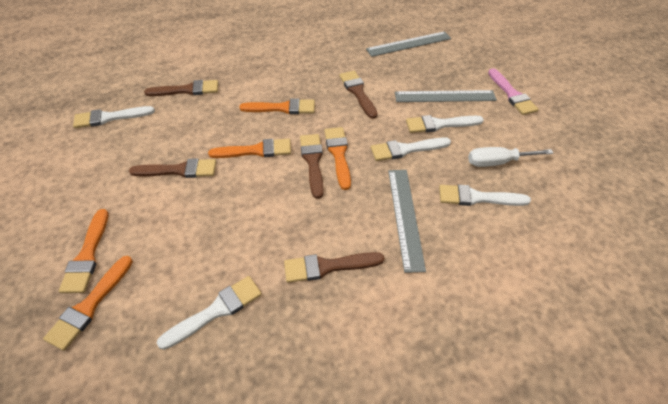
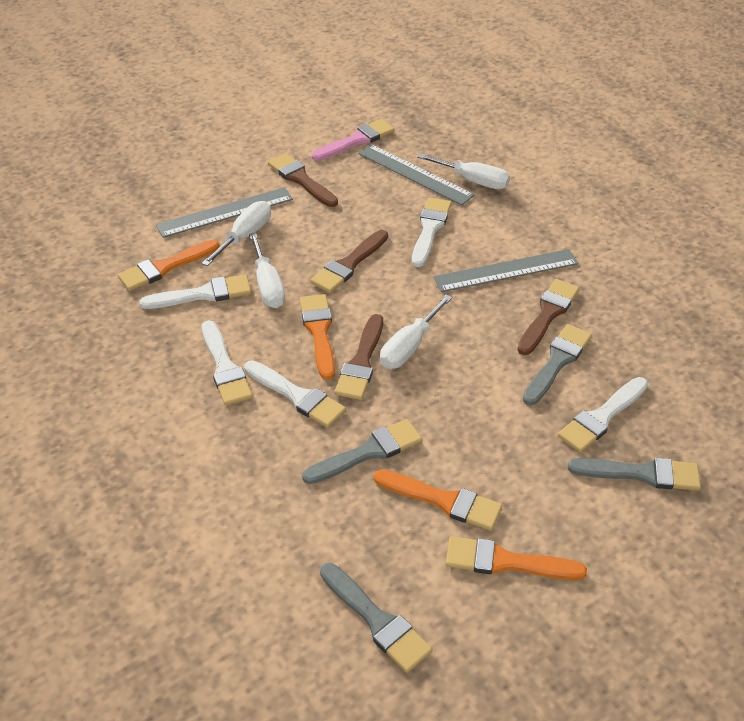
brown brush: 5 -> 4
grey brush: 0 -> 4
orange brush: 5 -> 4
white screwdriver: 1 -> 4

